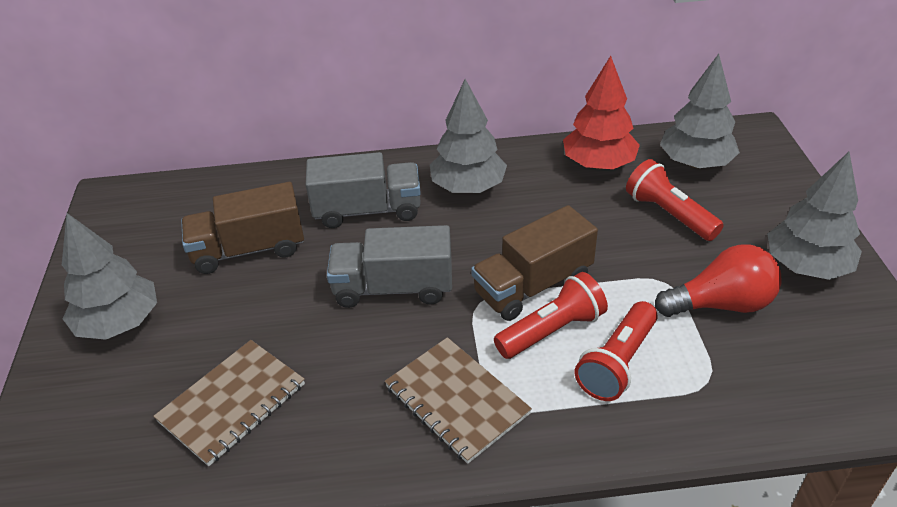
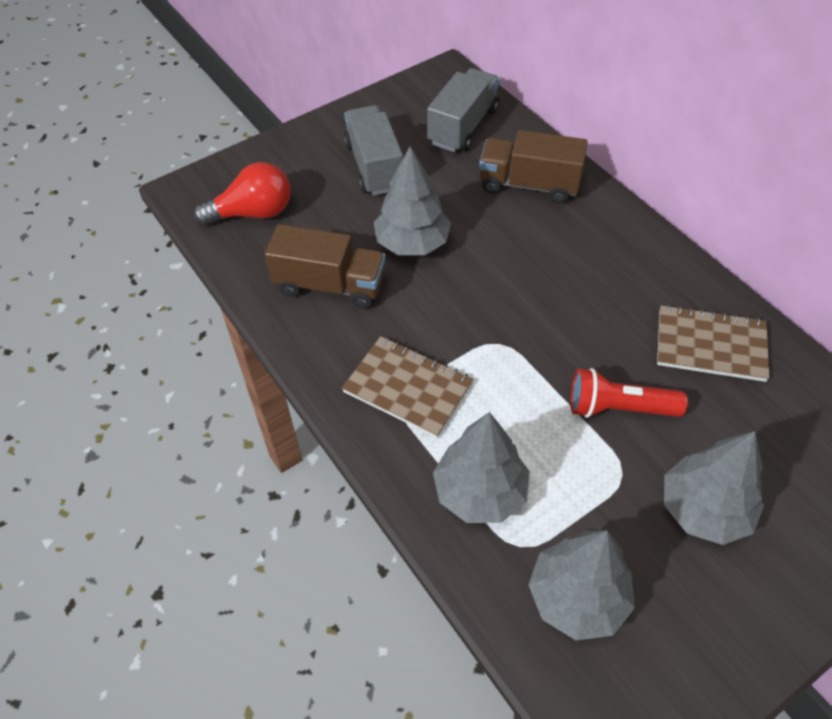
red flashlight: 3 -> 1
red tree: 1 -> 0

